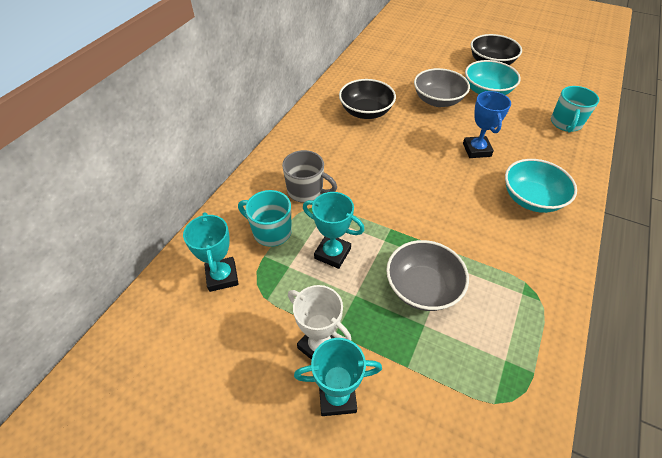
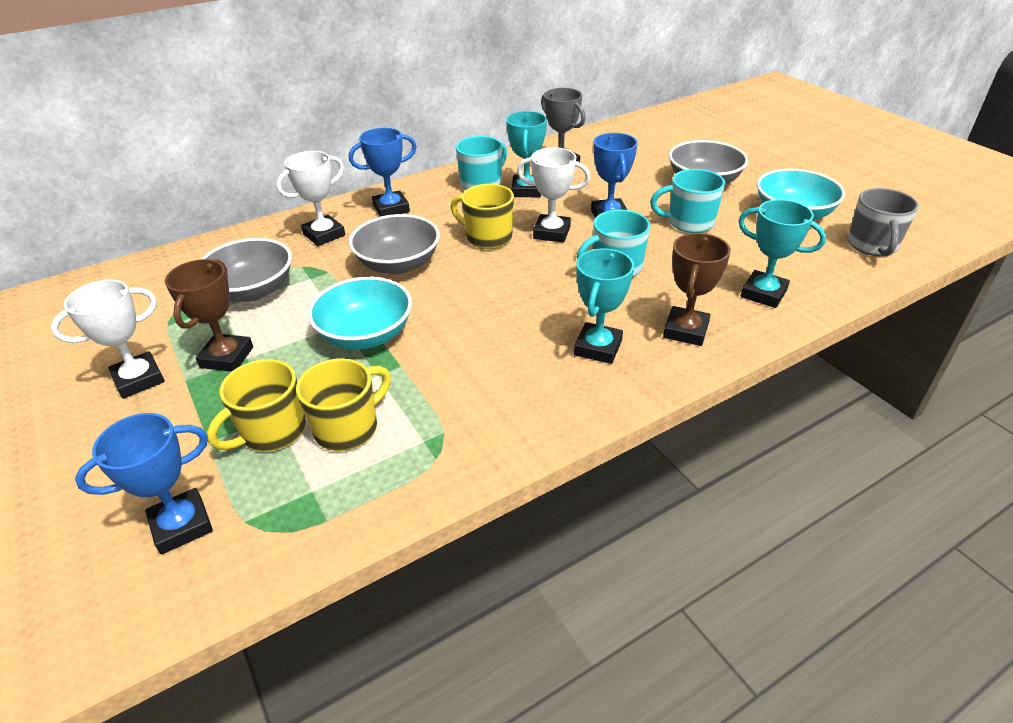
black bowl: 2 -> 0
blue trophy: 1 -> 3
brown trophy: 0 -> 2
grey bowl: 2 -> 3
grey trophy: 0 -> 1
turquoise mug: 2 -> 3
white trophy: 1 -> 3
yellow mug: 0 -> 3

